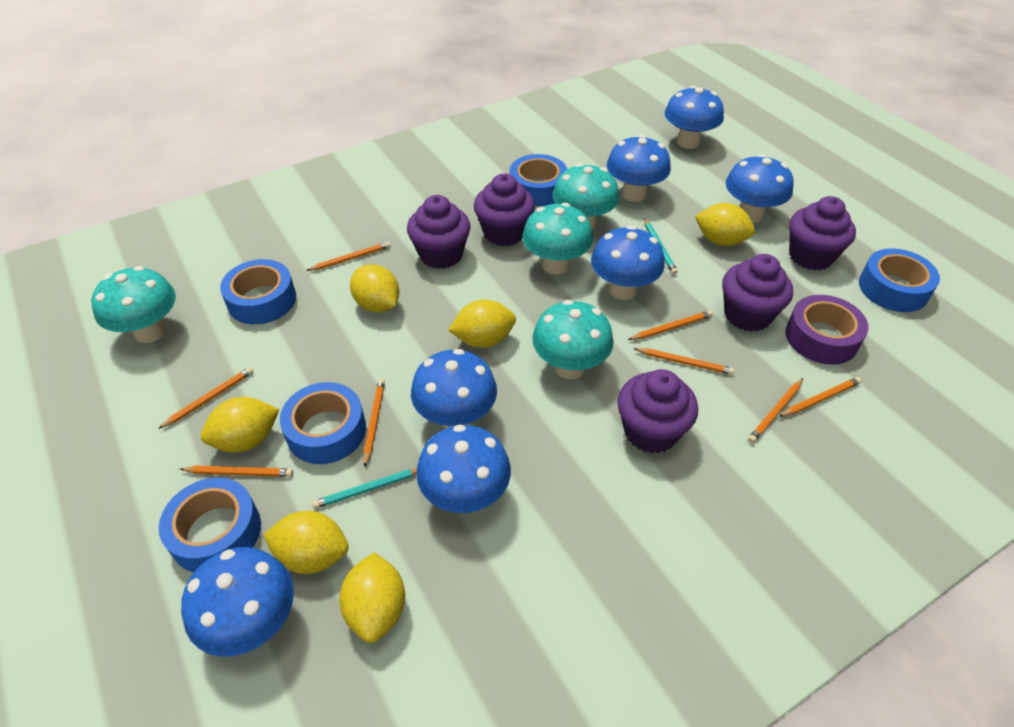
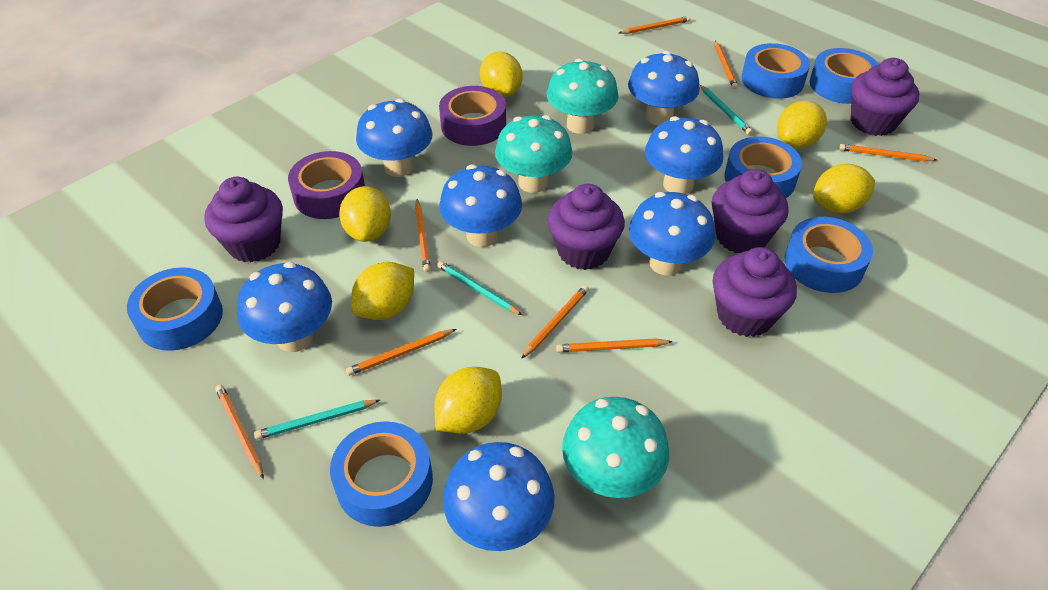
blue tape: 5 -> 6
purple tape: 1 -> 2
turquoise mushroom: 4 -> 3
turquoise pencil: 2 -> 3

